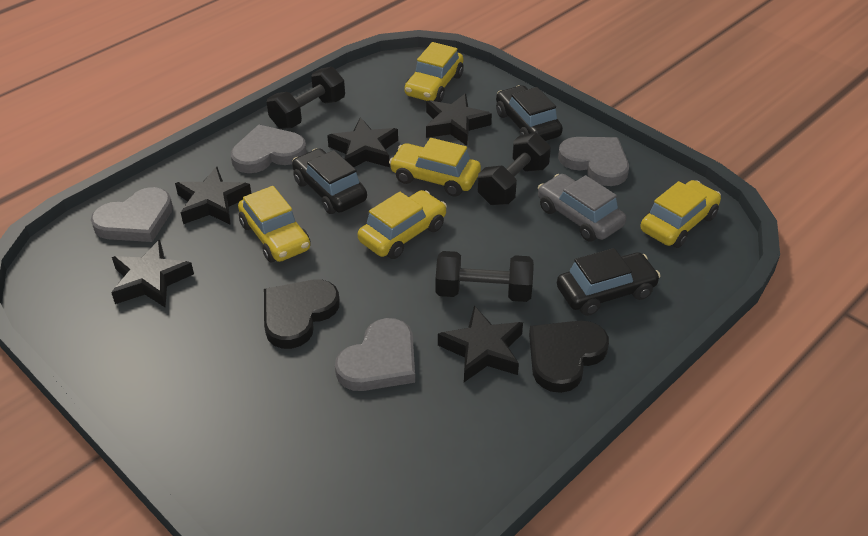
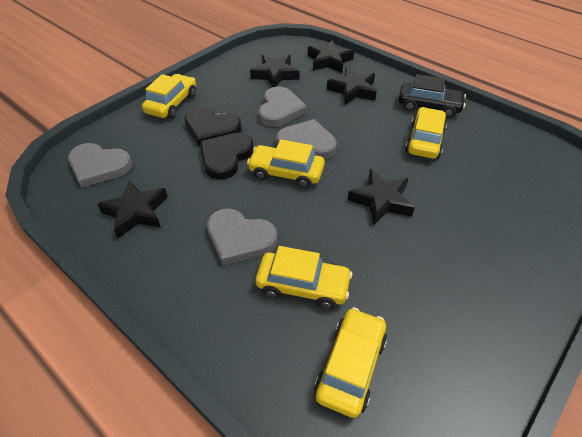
black car: 3 -> 1
black dumbbell: 3 -> 0
grey car: 1 -> 0

